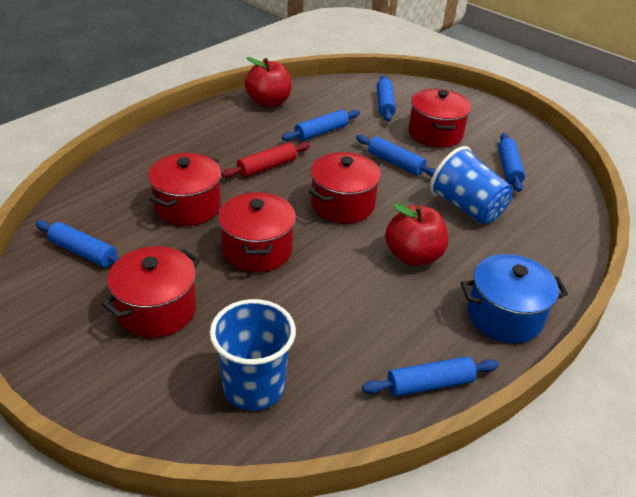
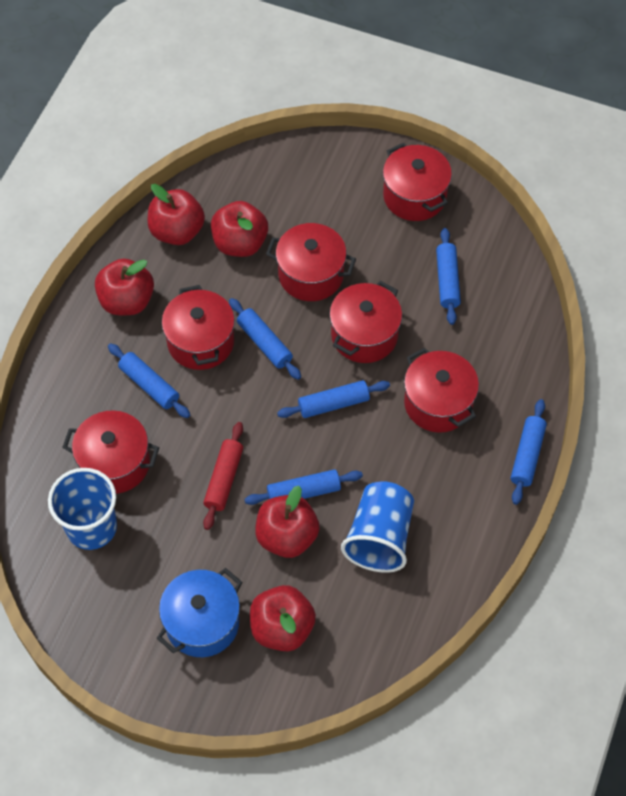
red apple: 2 -> 5
red pot: 5 -> 6

